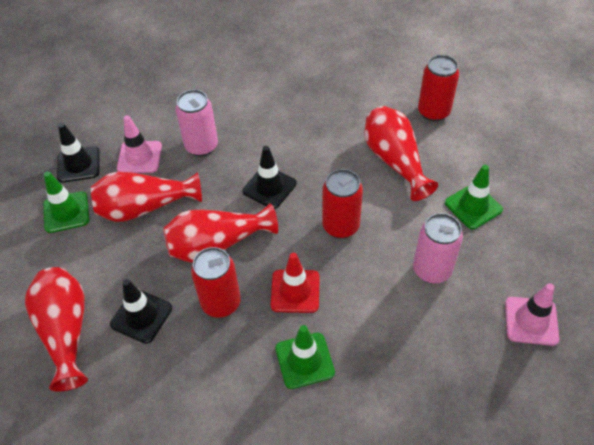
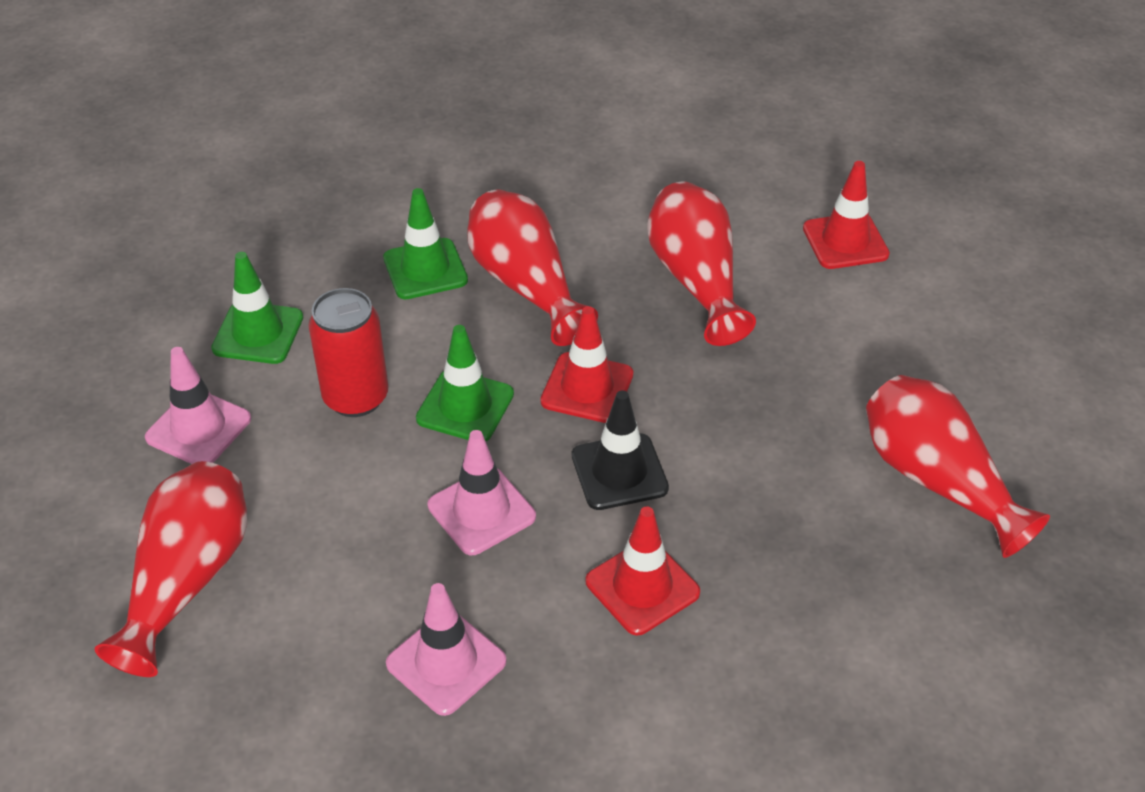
black traffic cone: 3 -> 1
pink can: 2 -> 0
pink traffic cone: 2 -> 3
red can: 3 -> 1
red traffic cone: 1 -> 3

